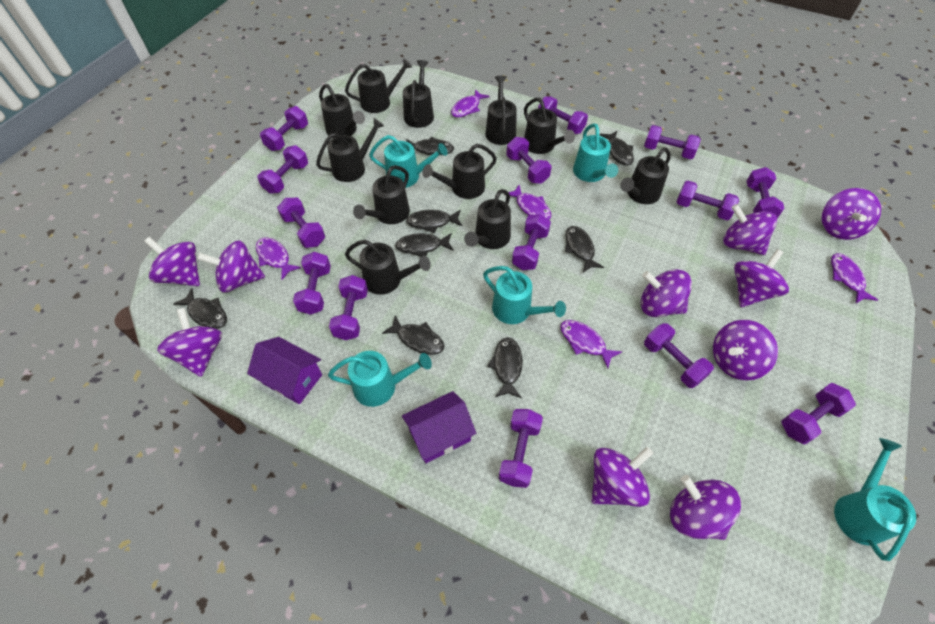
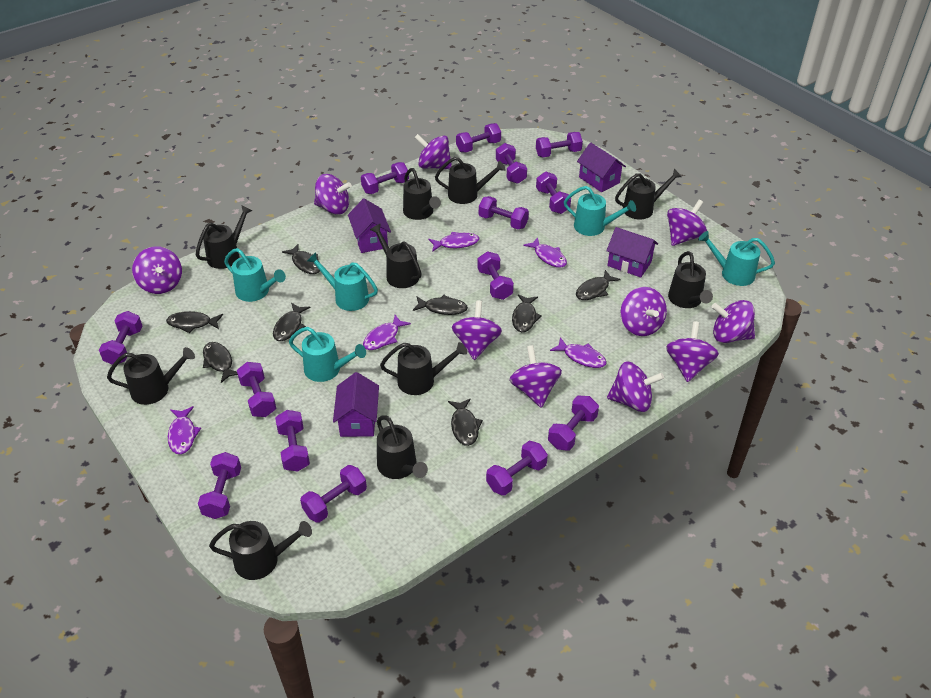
black watering can: 11 -> 10
purple house: 2 -> 4

